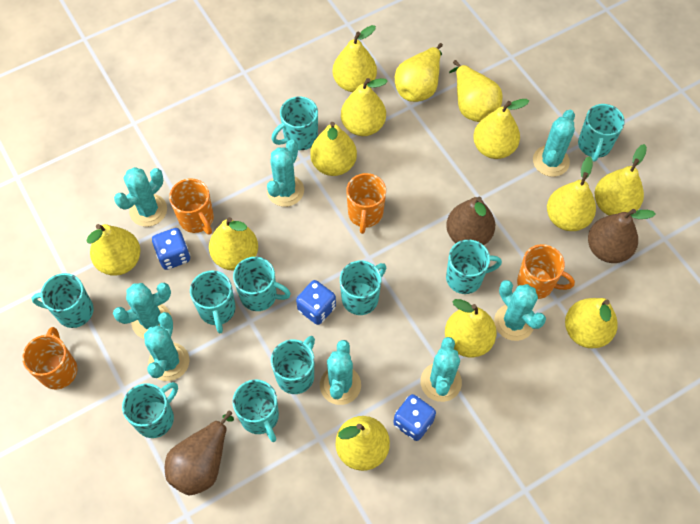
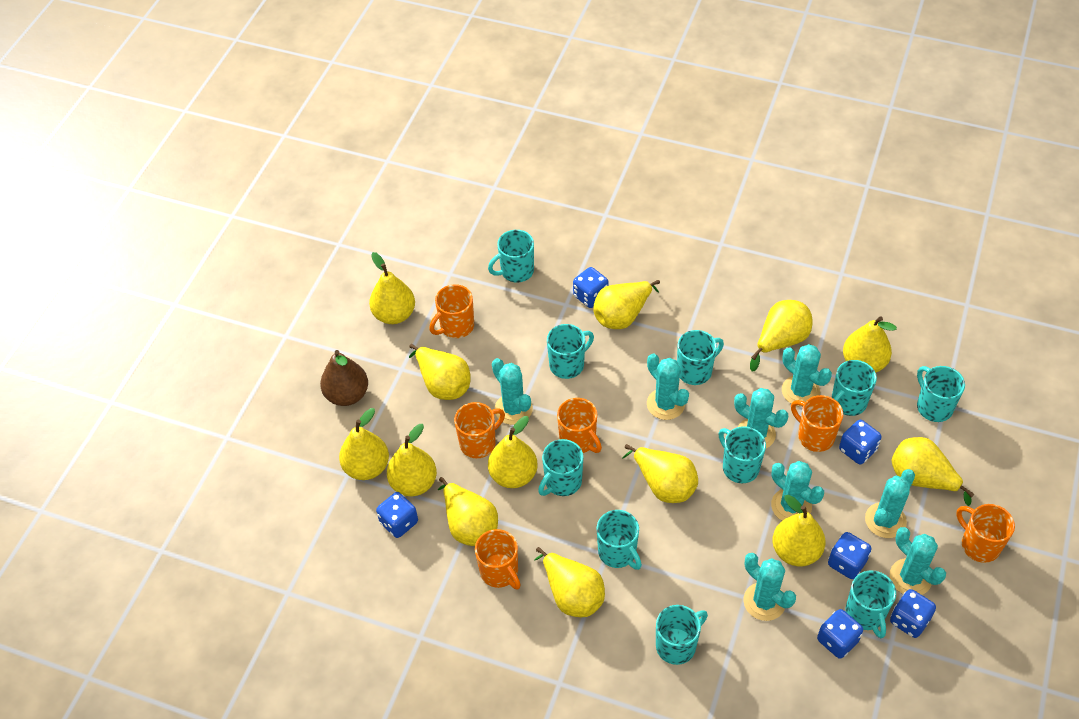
blue dice: 3 -> 6
brown pear: 3 -> 1
orange mug: 4 -> 6

